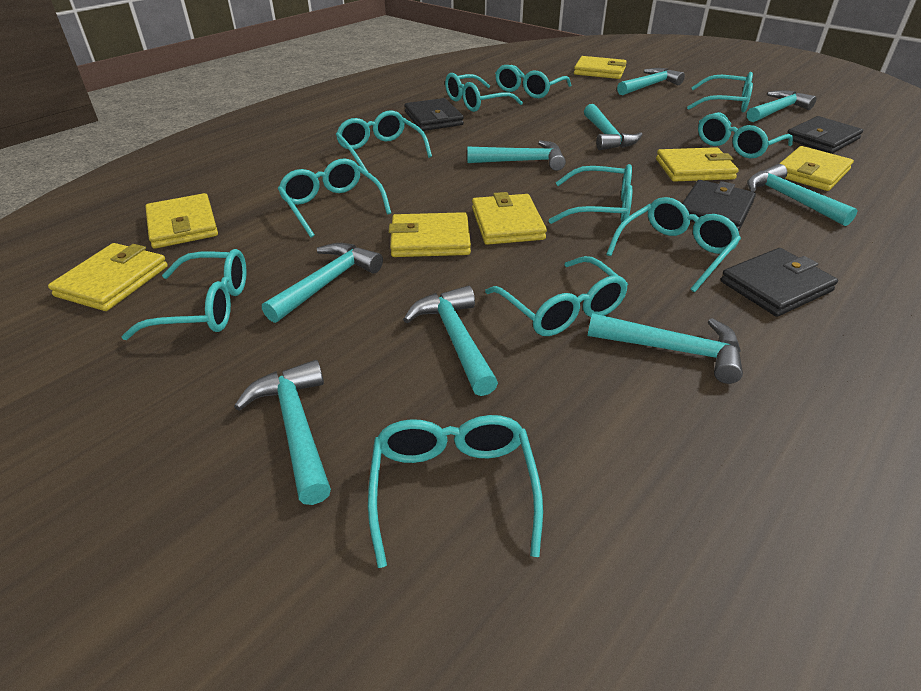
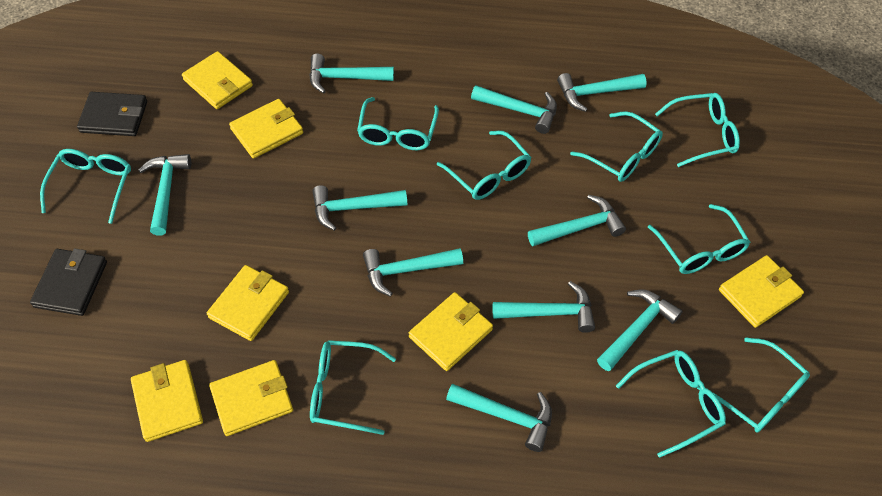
black wallet: 4 -> 2
turquoise glasses: 11 -> 9
turquoise hammer: 9 -> 10

